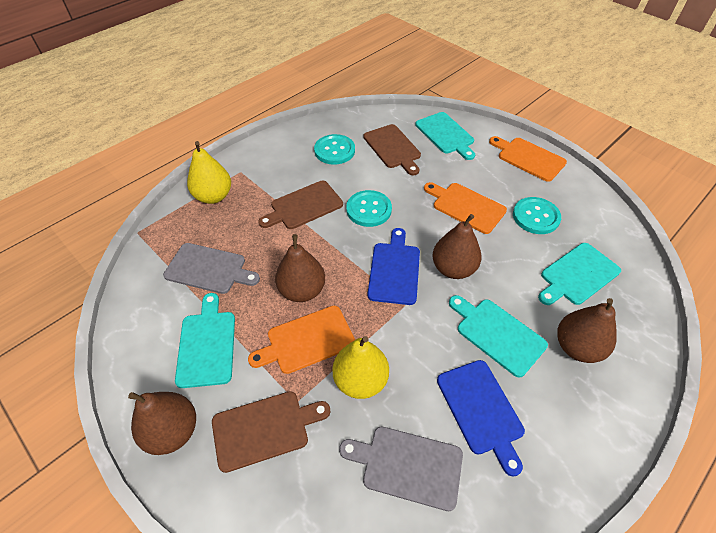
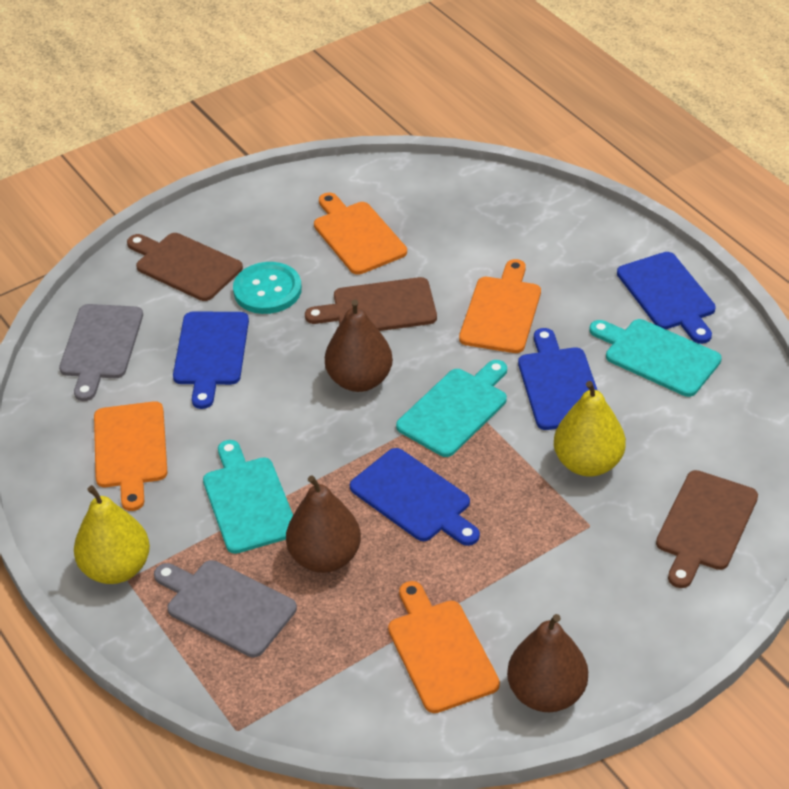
blue cutting board: 2 -> 4
brown pear: 4 -> 3
orange cutting board: 3 -> 4
turquoise button: 3 -> 1
turquoise cutting board: 4 -> 3

